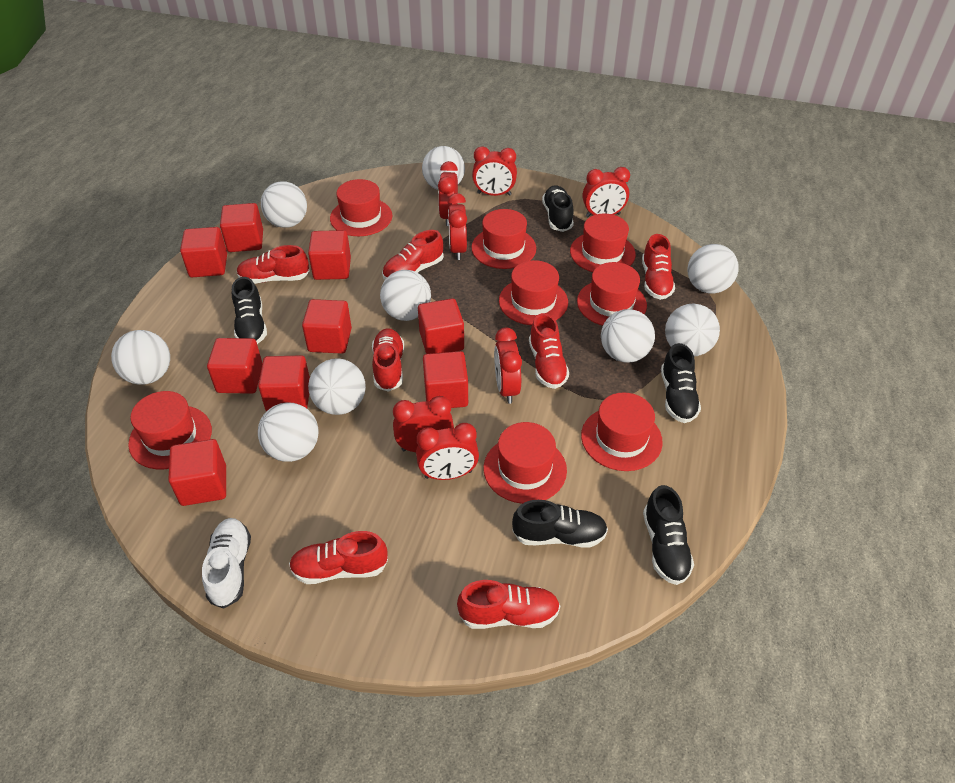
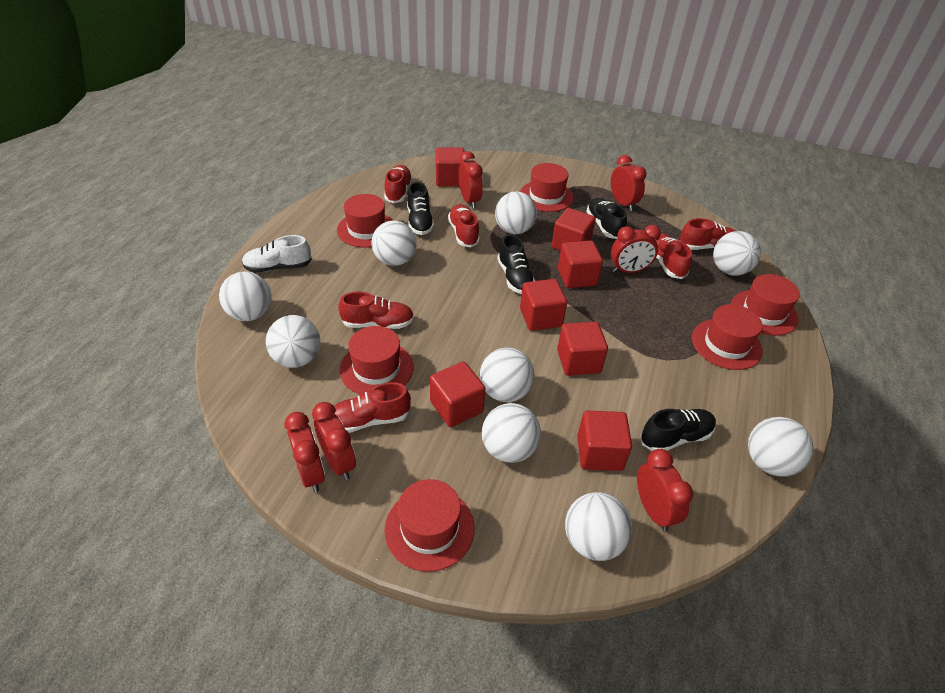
black shoe: 5 -> 4
red clock: 7 -> 6
red cube: 9 -> 7
red hat: 8 -> 6
red shoe: 7 -> 6

